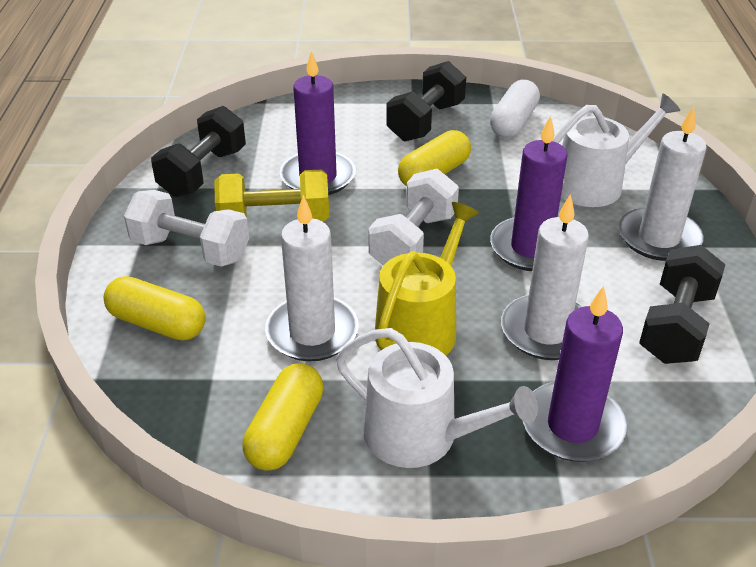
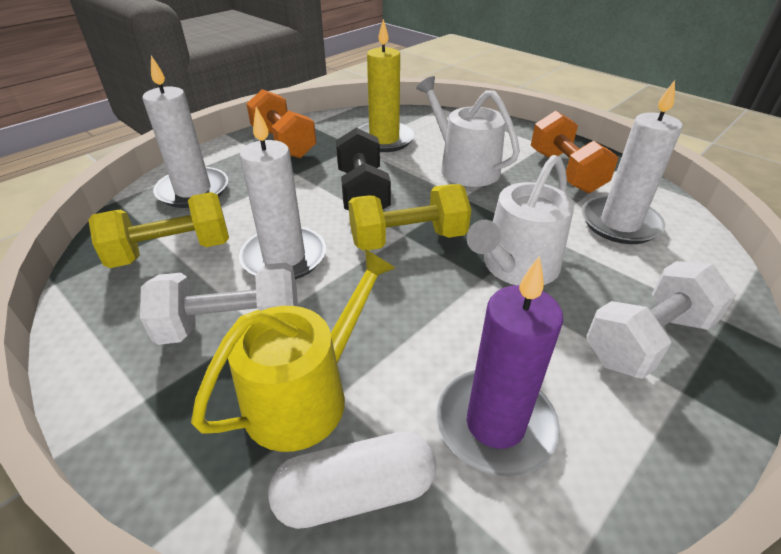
black dumbbell: 3 -> 1
orange dumbbell: 0 -> 2
purple candle: 3 -> 1
yellow candle: 0 -> 1
yellow capsule: 3 -> 0
yellow dumbbell: 1 -> 2

